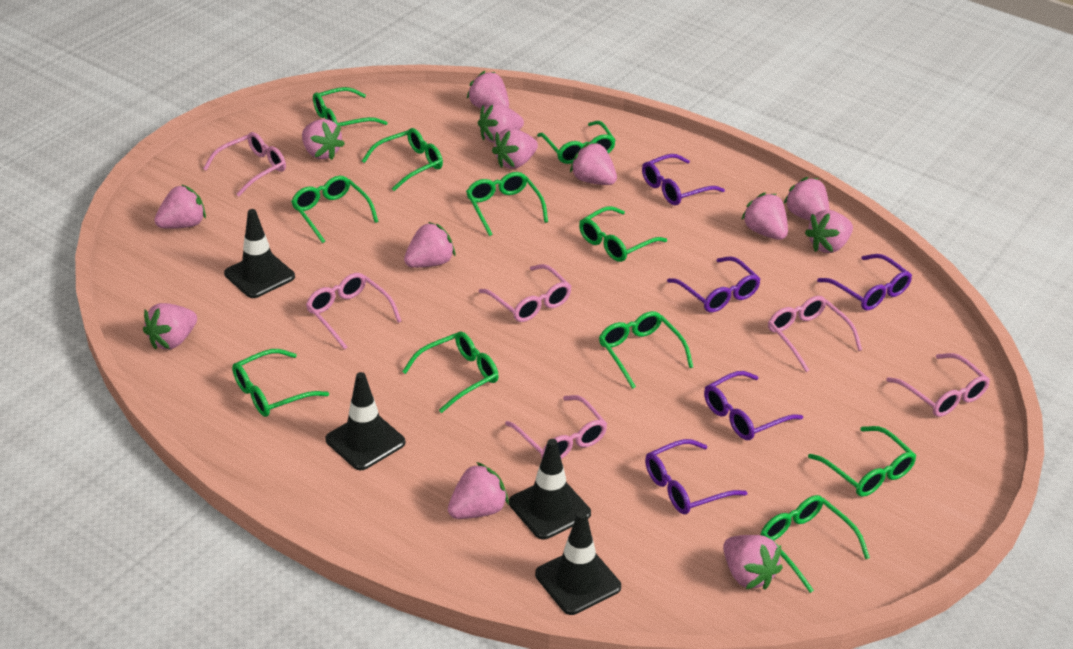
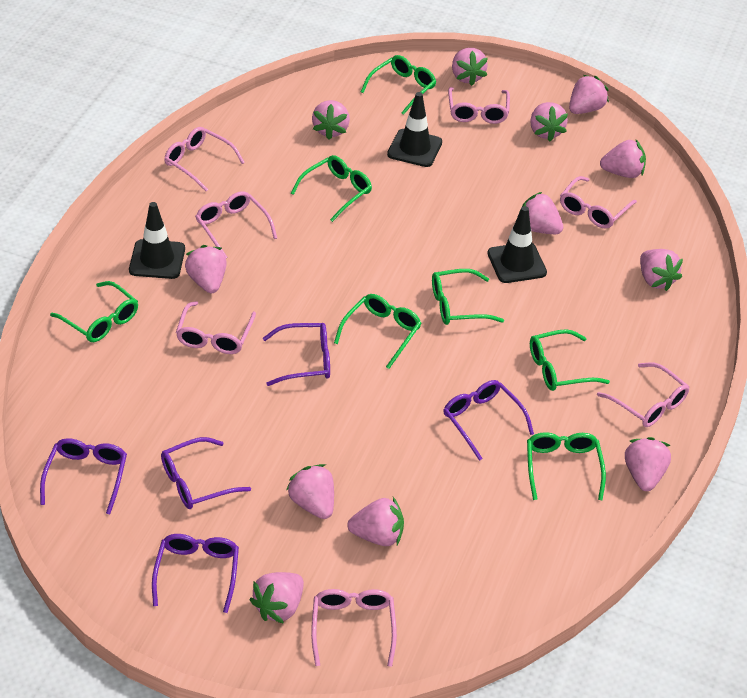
black traffic cone: 4 -> 3
green glasses: 11 -> 7
pink glasses: 6 -> 7
pink strawberry: 13 -> 12

